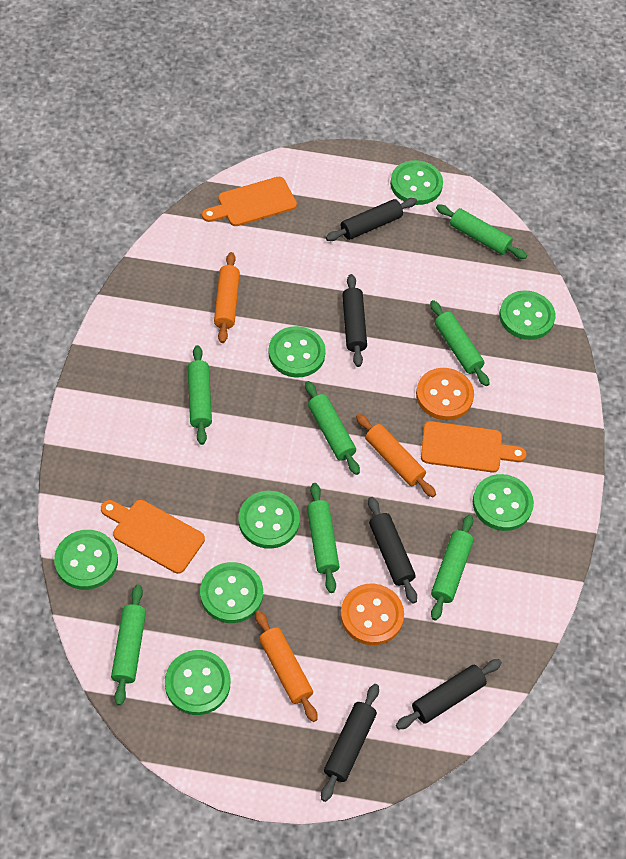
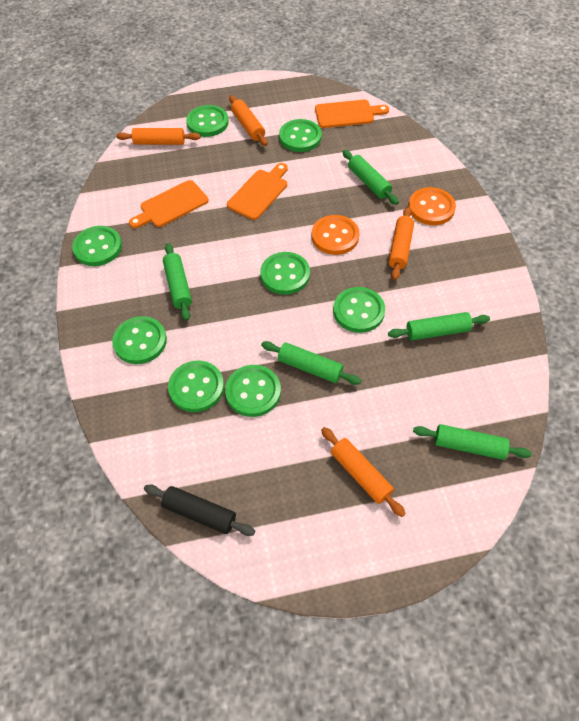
black rolling pin: 5 -> 1
green rolling pin: 7 -> 5
orange rolling pin: 3 -> 4

